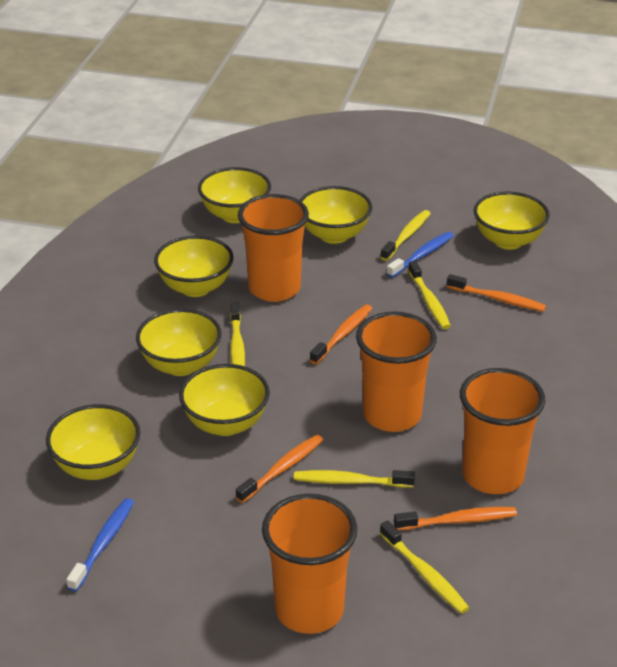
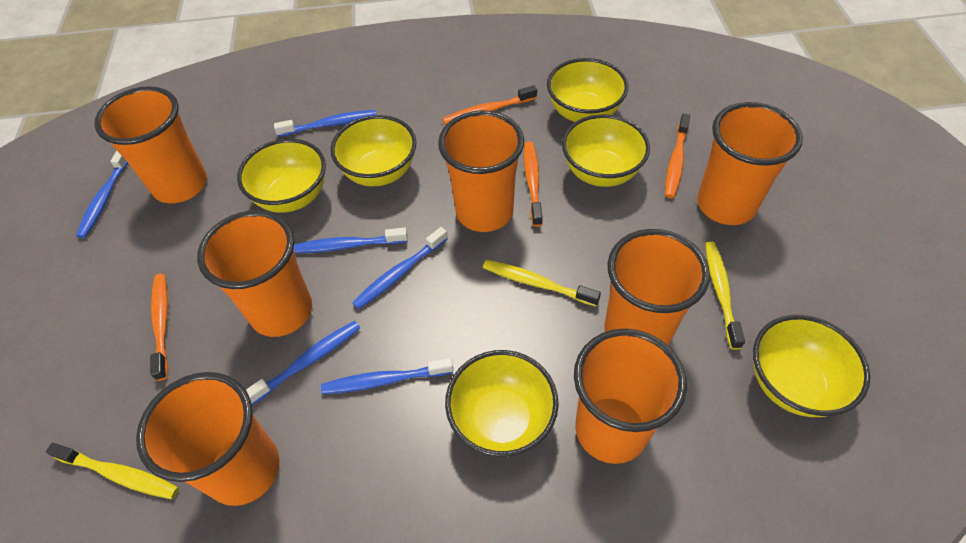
blue toothbrush: 2 -> 6
orange cup: 4 -> 7
yellow bowl: 7 -> 6
yellow toothbrush: 5 -> 3

